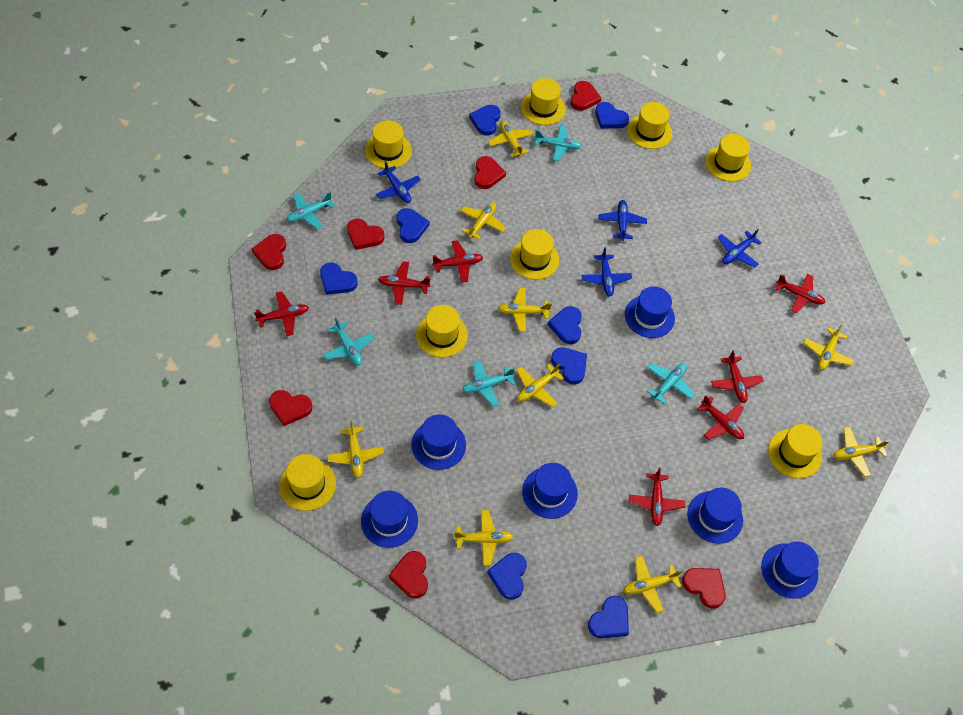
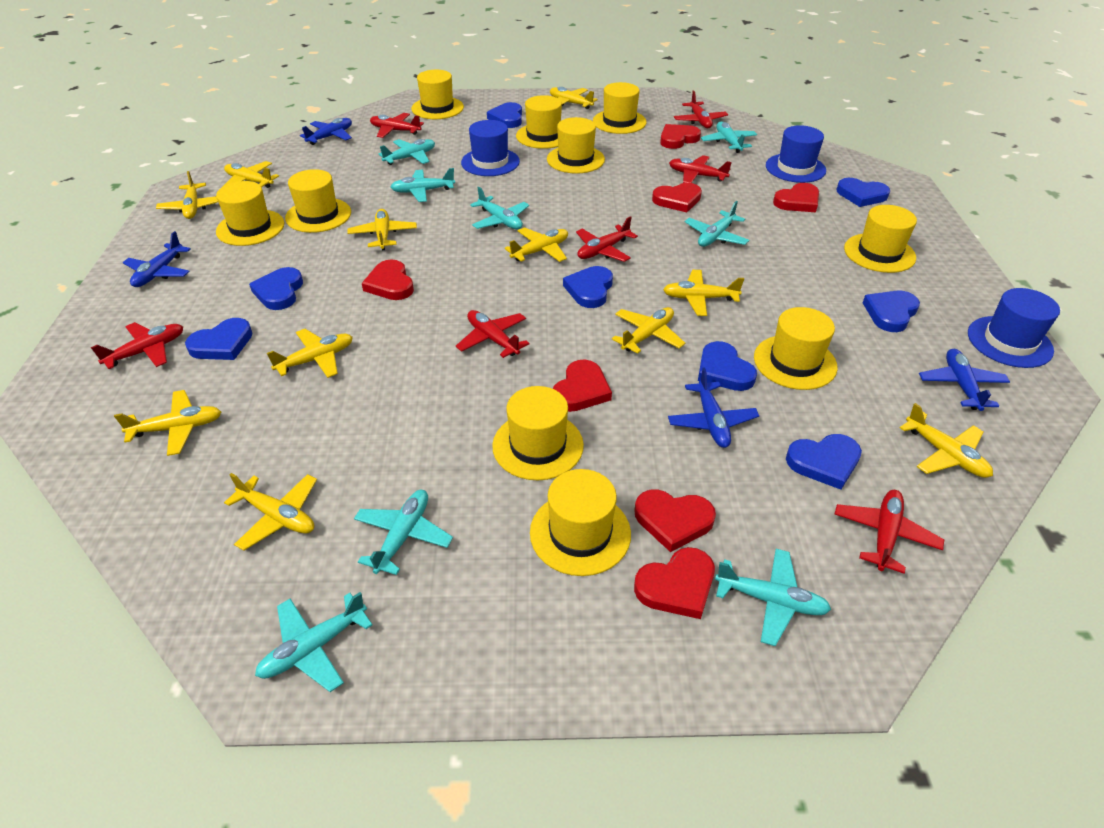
blue hat: 6 -> 3
turquoise plane: 5 -> 8
yellow hat: 8 -> 10
yellow plane: 9 -> 11

